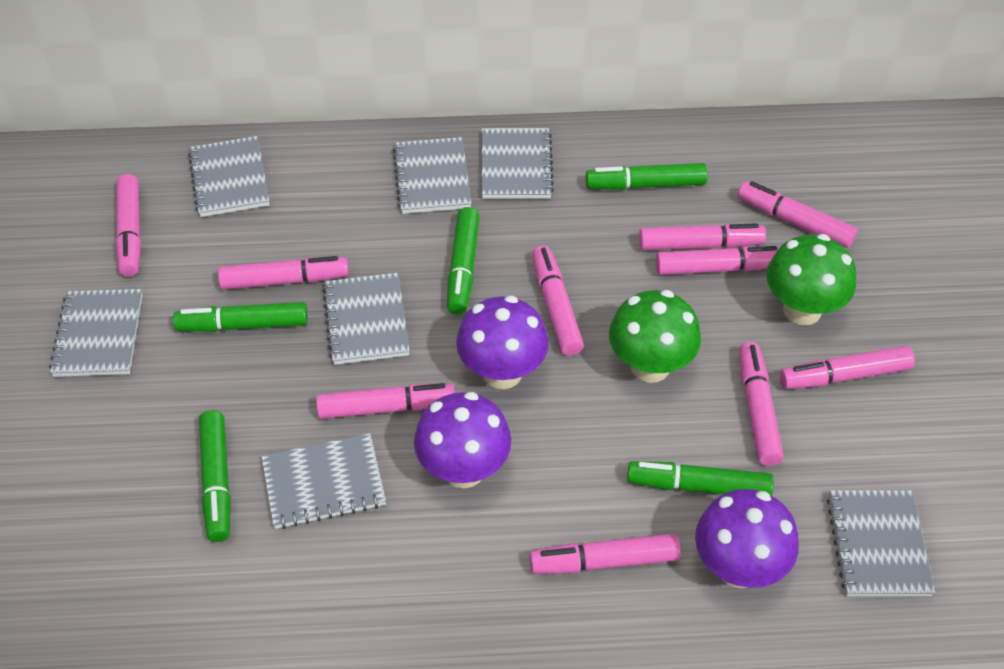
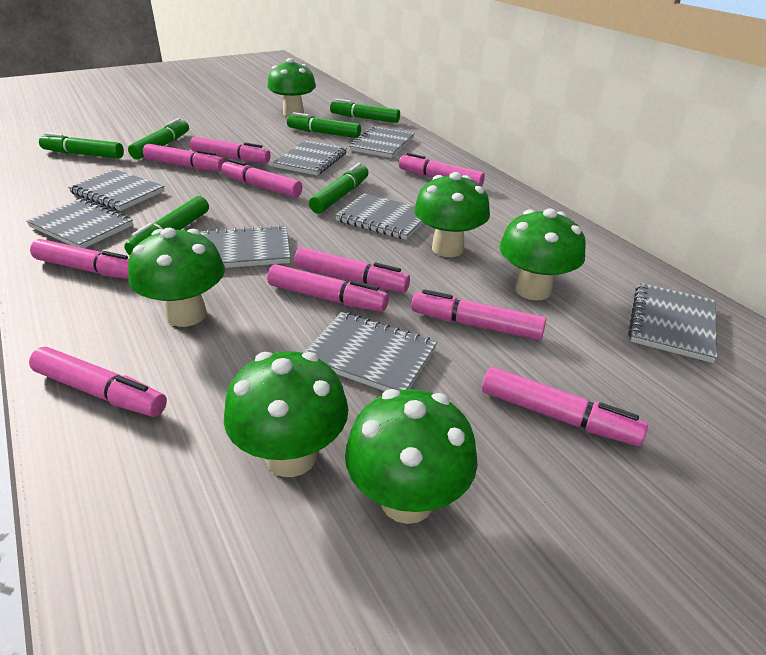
green marker: 5 -> 6
green mushroom: 2 -> 6
grey notebook: 7 -> 8
purple mushroom: 3 -> 0

